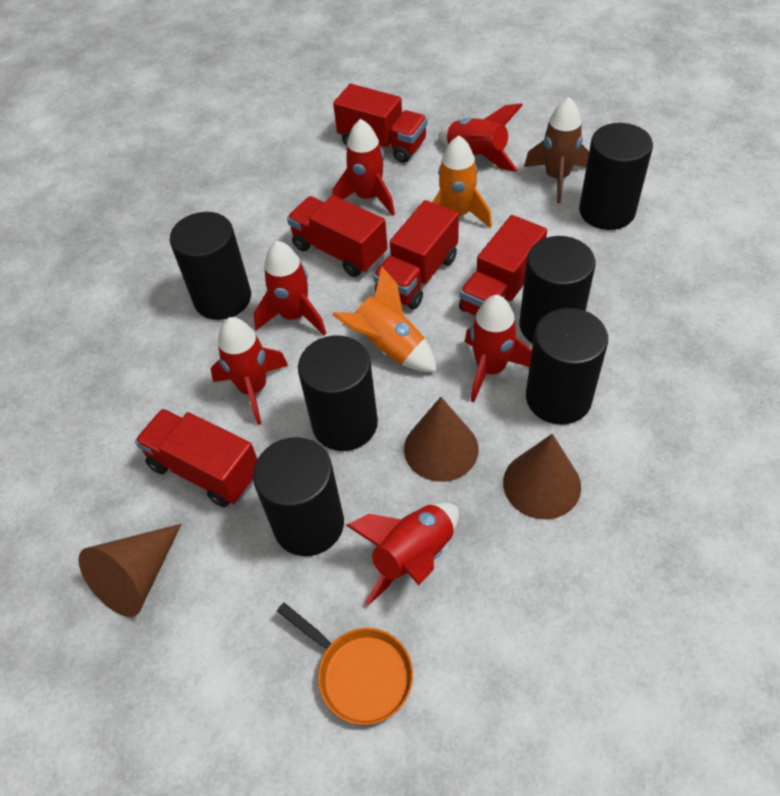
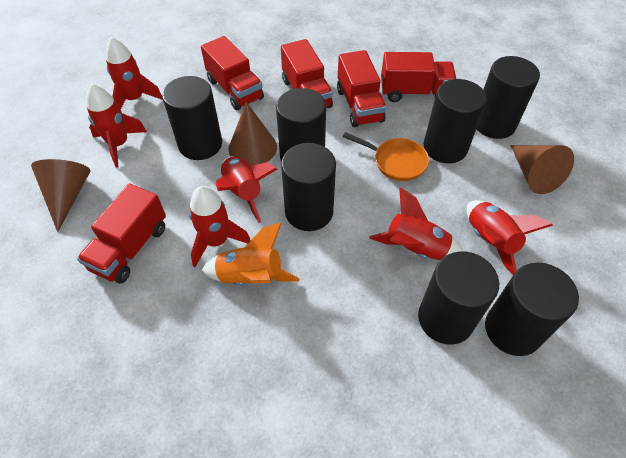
black cylinder: 6 -> 7
brown rocket: 1 -> 0
orange rocket: 2 -> 1

